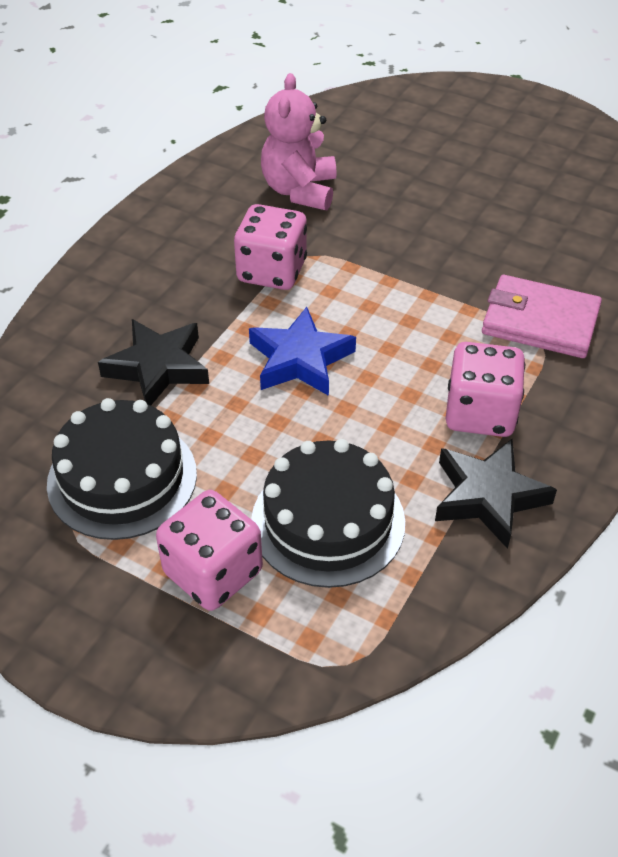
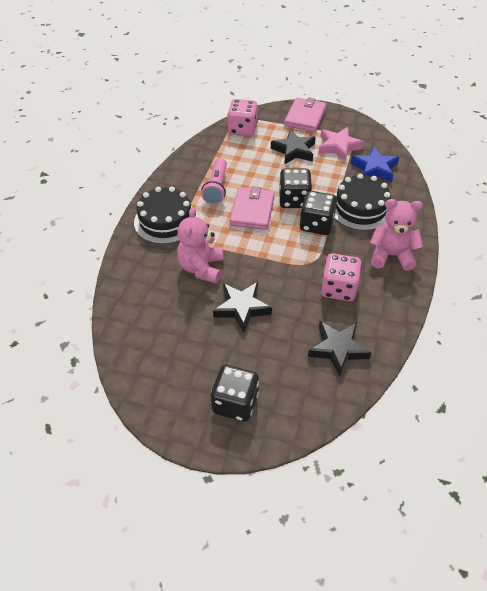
black dice: 0 -> 3
black star: 2 -> 3
pink dice: 3 -> 2
pink flashlight: 0 -> 1
pink star: 0 -> 1
pink teddy bear: 1 -> 2
pink wallet: 1 -> 2

